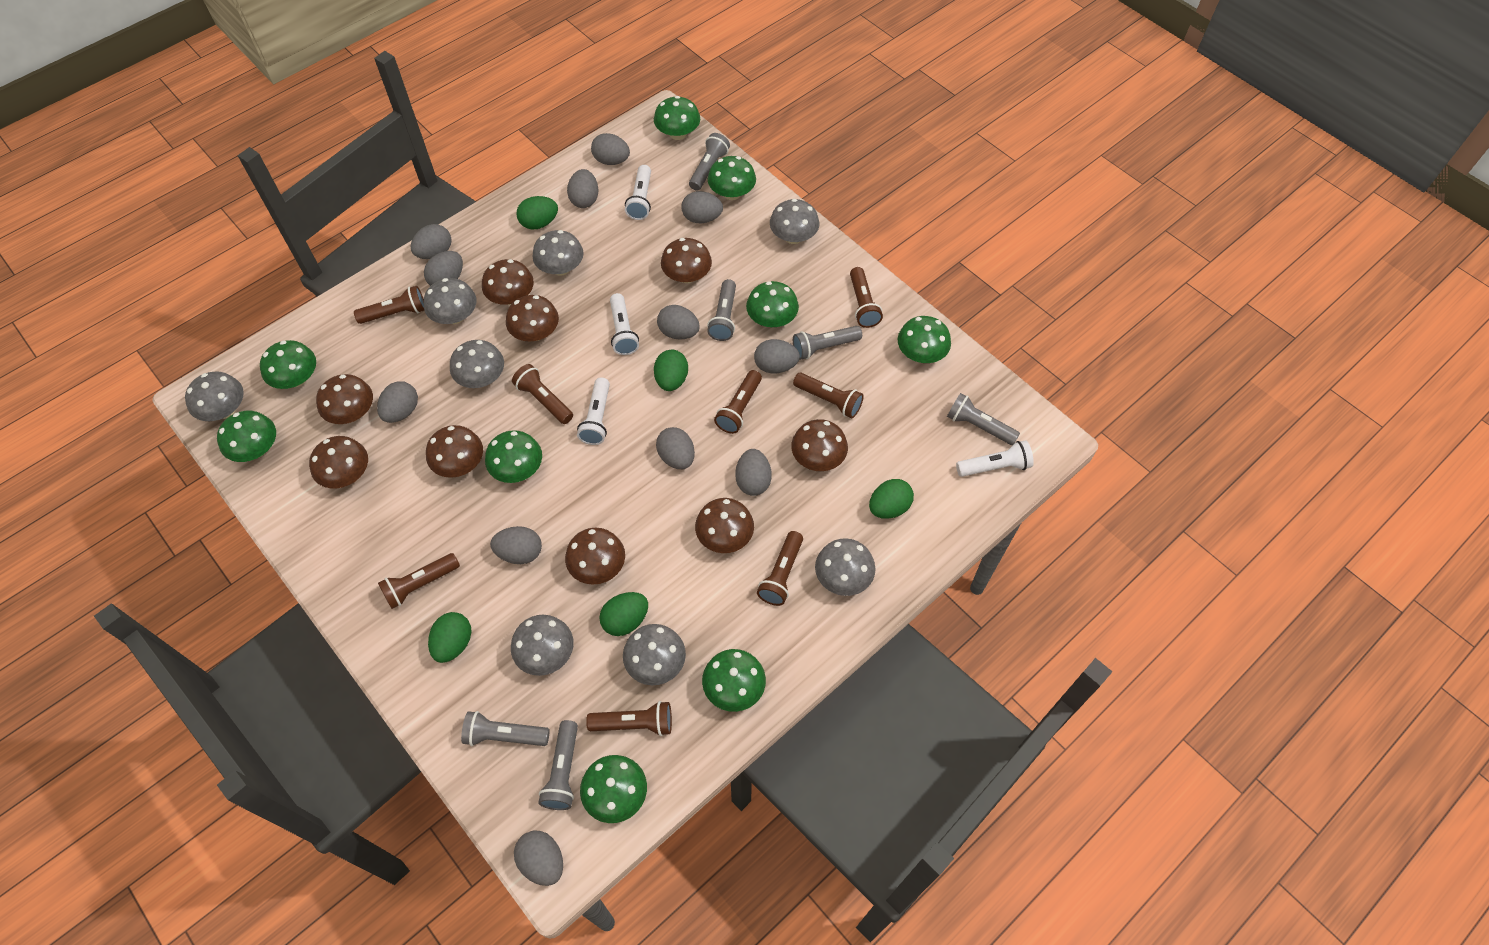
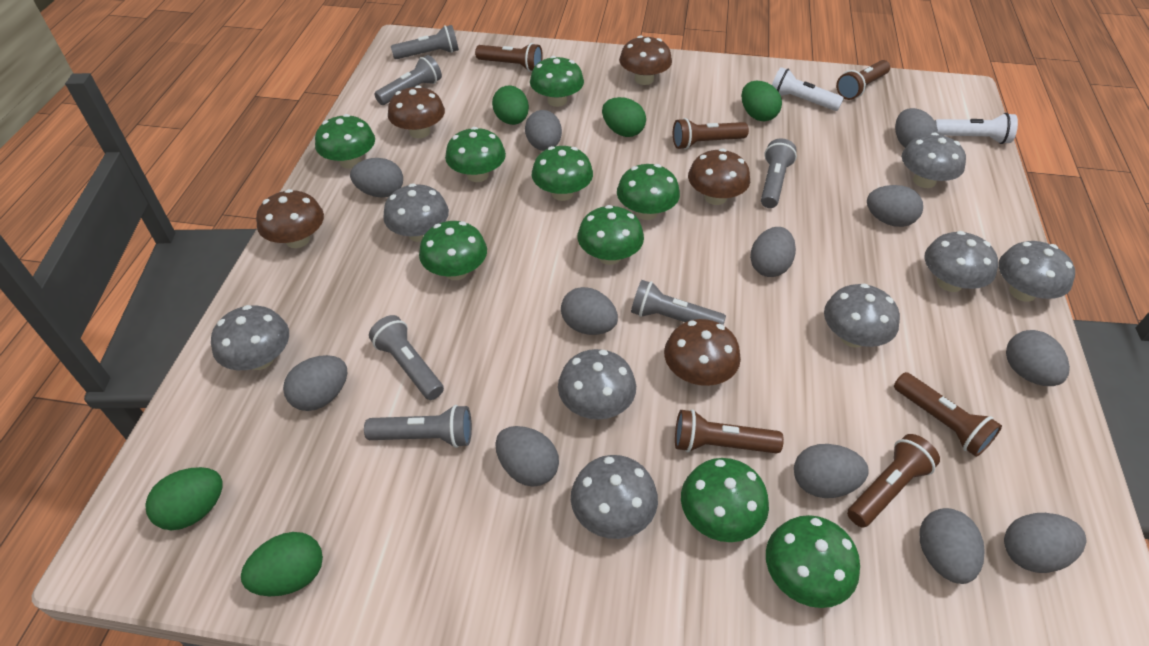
brown flashlight: 8 -> 6
brown mushroom: 9 -> 5
white flashlight: 4 -> 2

